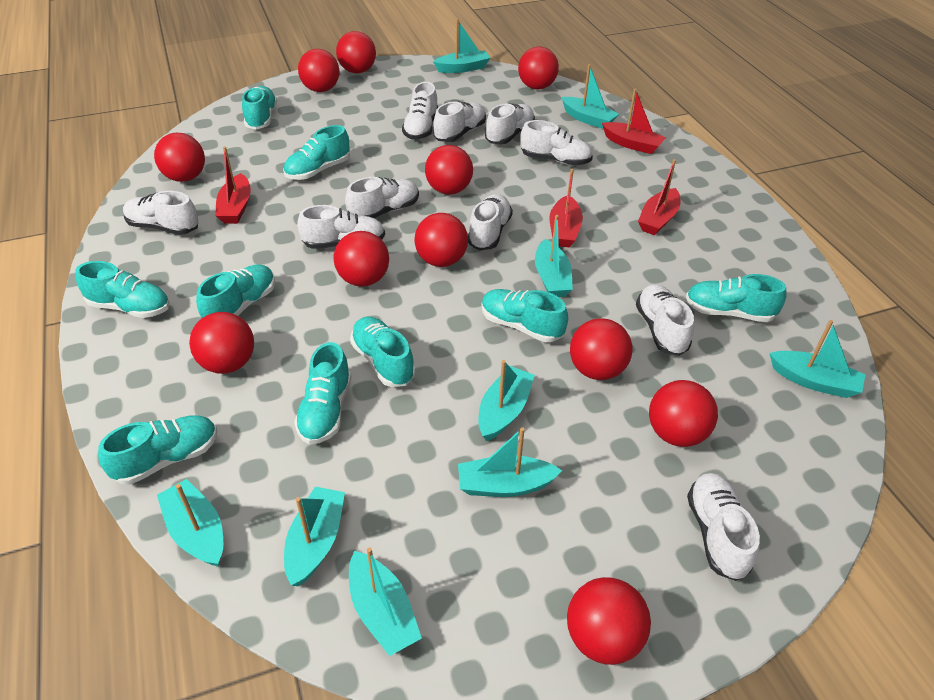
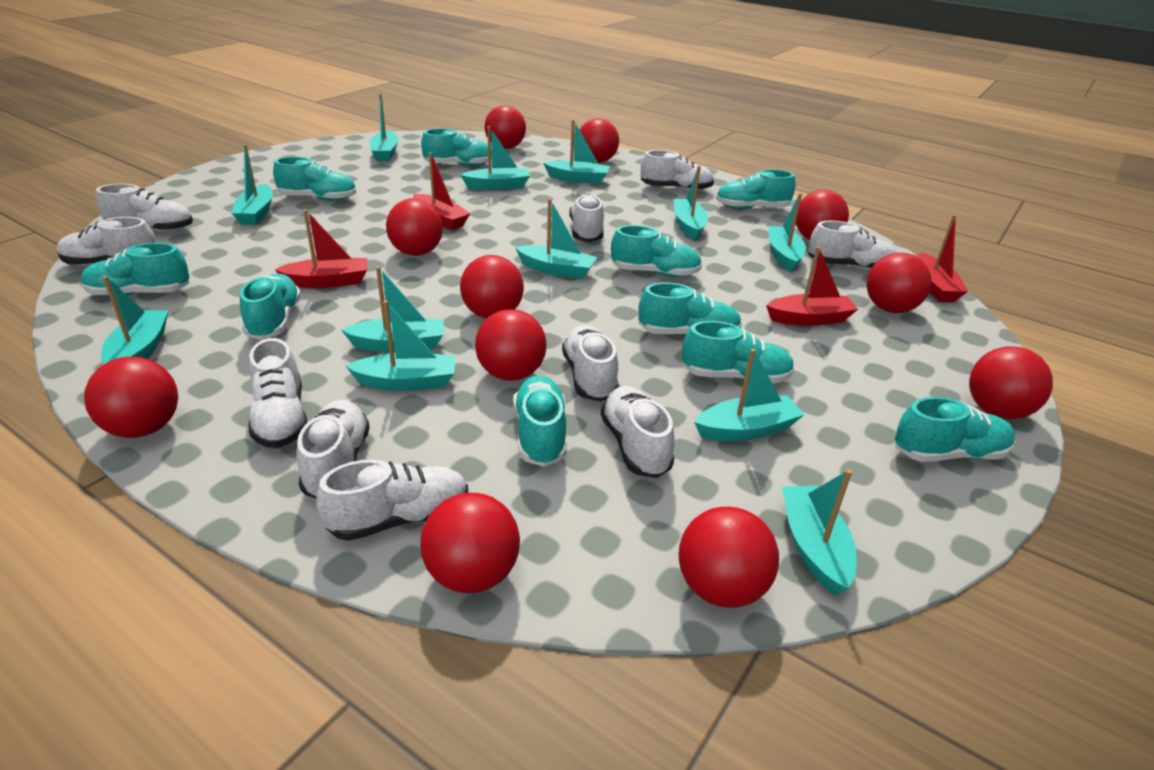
turquoise boat: 9 -> 12
turquoise shoe: 9 -> 10

